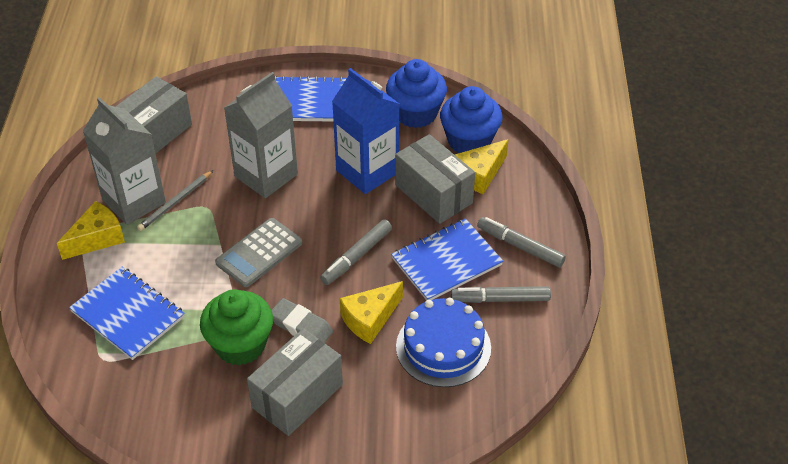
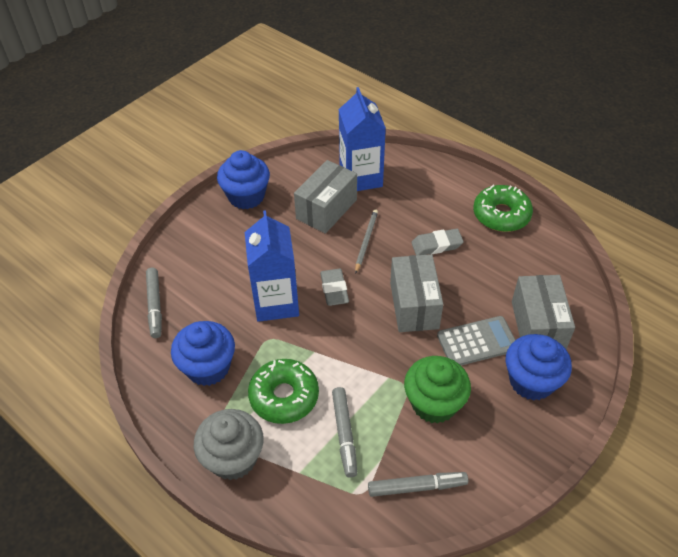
blue cake: 1 -> 0
blue carton: 1 -> 2
blue cupcake: 2 -> 3
blue notebook: 3 -> 0
green donut: 0 -> 2
grey carton: 2 -> 0
grey cupcake: 0 -> 1
grey eraser: 1 -> 2
yellow cheese: 3 -> 0

